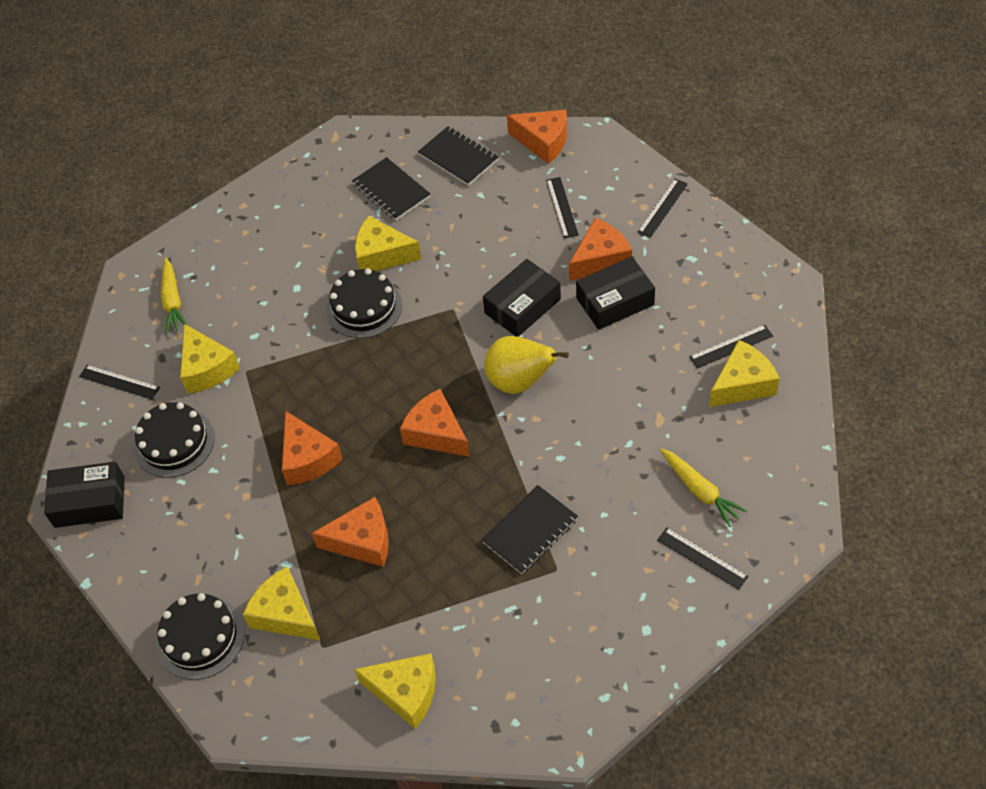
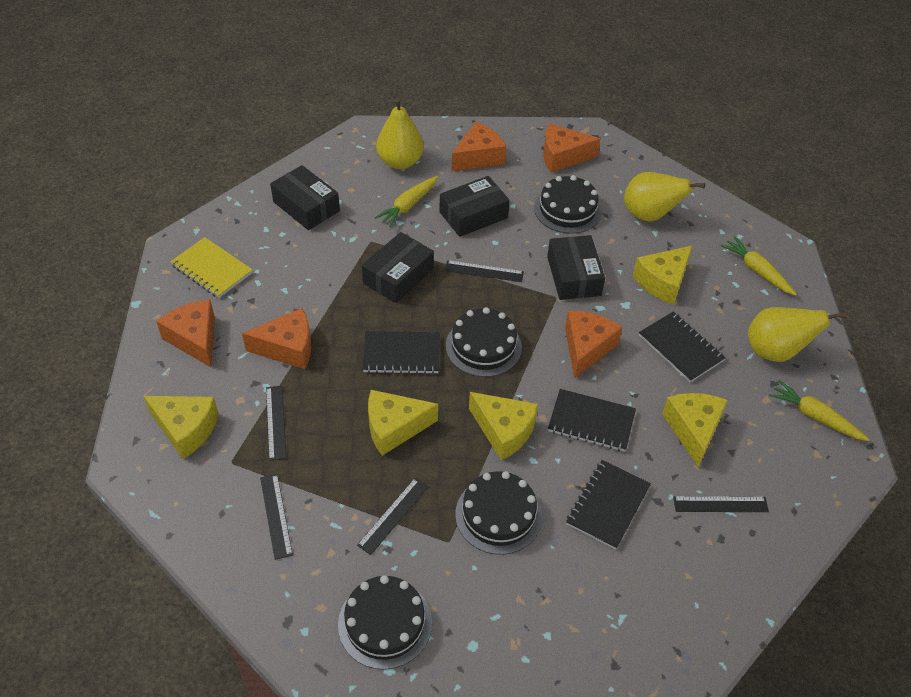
black box: 3 -> 4
black cake: 3 -> 4
black notebook: 3 -> 4
yellow carrot: 2 -> 3
yellow notebook: 0 -> 1
yellow pear: 1 -> 3

